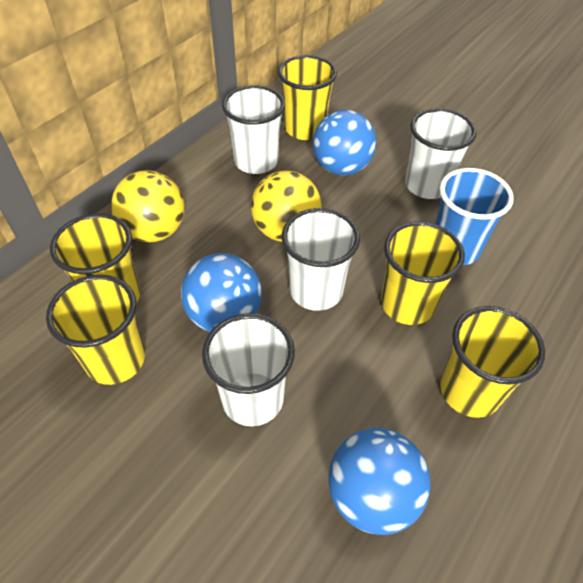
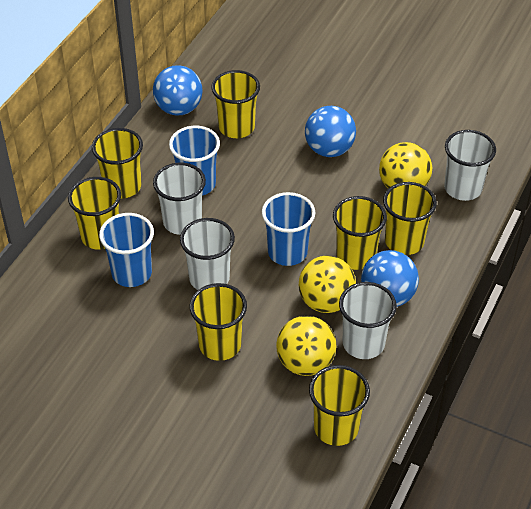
blue cup: 1 -> 3
yellow ball: 2 -> 3
yellow cup: 5 -> 7

